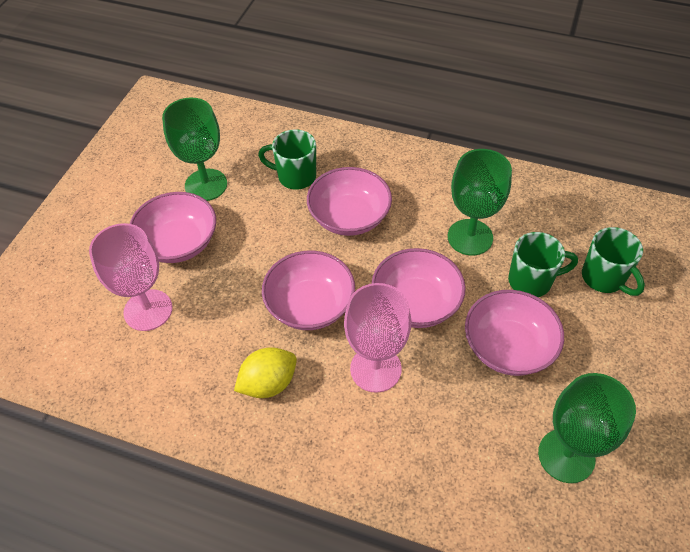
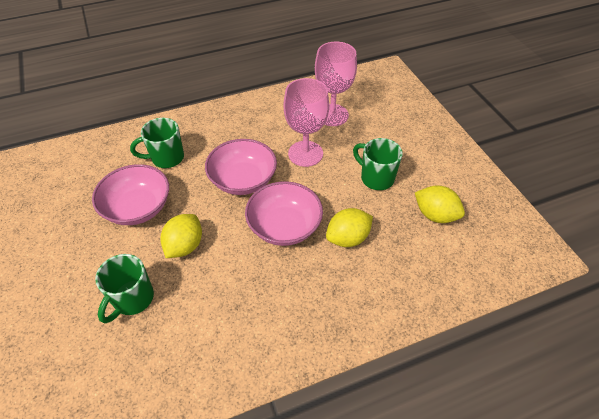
green goblet: 3 -> 0
pink bowl: 5 -> 3
yellow lemon: 1 -> 3

